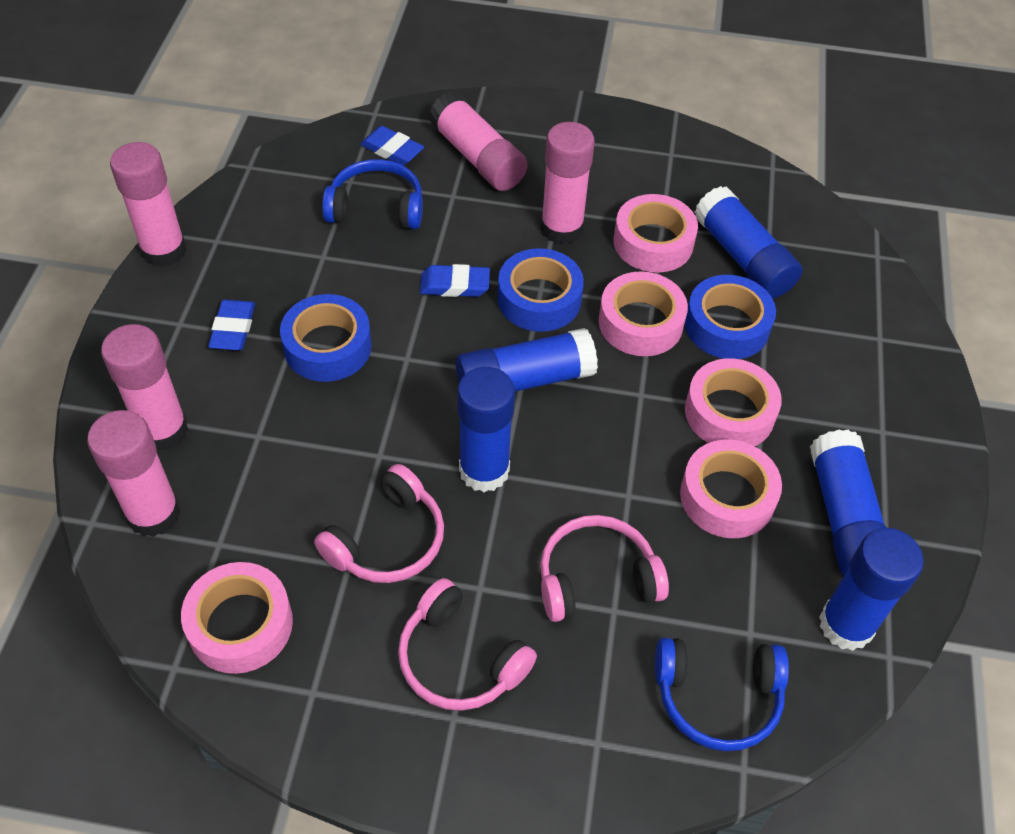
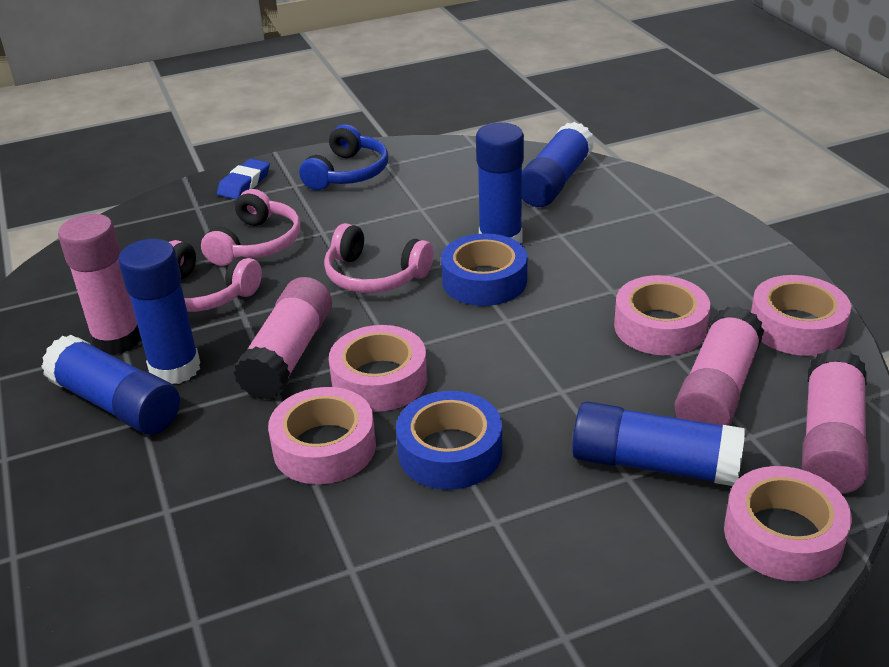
blue eraser: 3 -> 1
blue headphones: 2 -> 1
blue tape: 3 -> 2
pink glue stick: 5 -> 4

